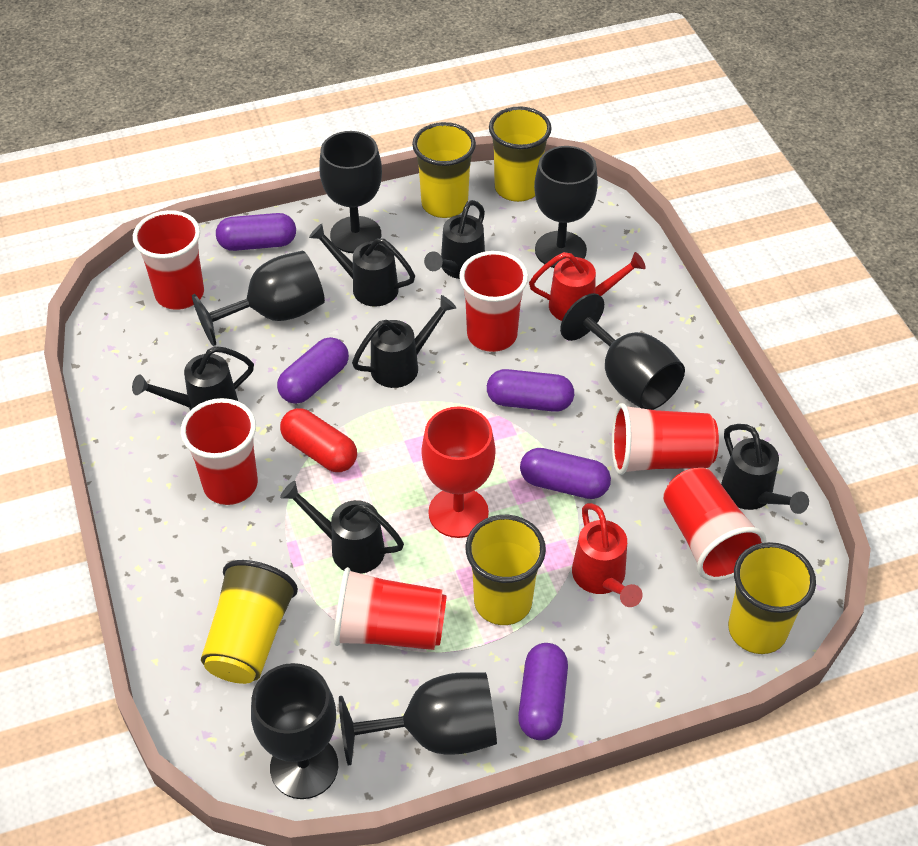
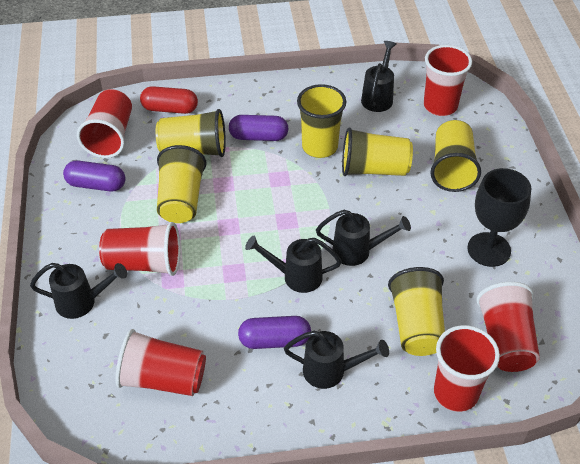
black goblet: 6 -> 1
black watering can: 6 -> 5
purple capsule: 5 -> 3
red goblet: 1 -> 0
red watering can: 2 -> 0
yellow cup: 5 -> 6

